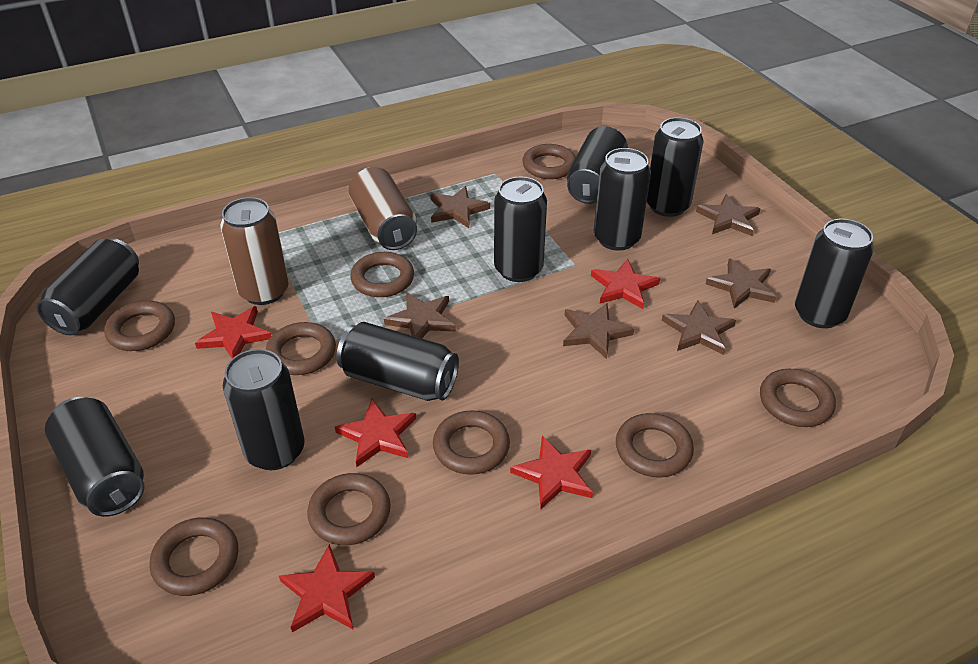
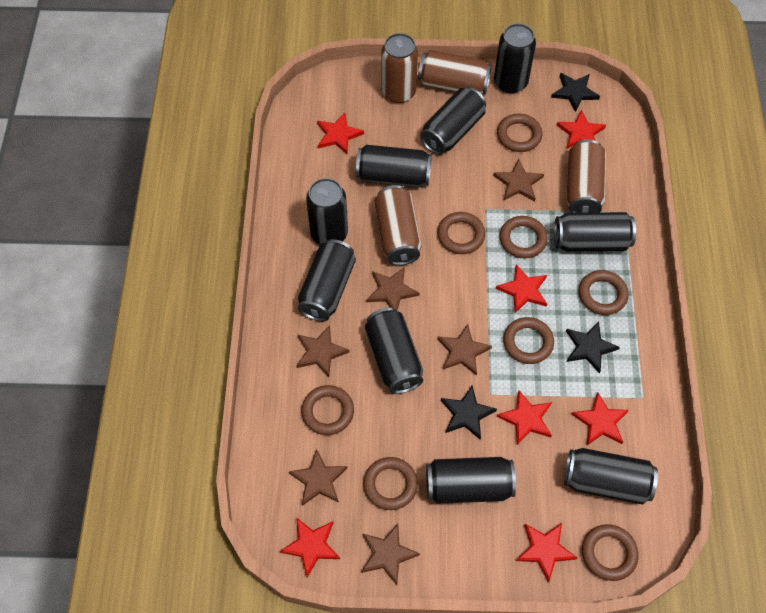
black star: 0 -> 3
brown can: 2 -> 4
brown ring: 9 -> 8
red star: 5 -> 7

